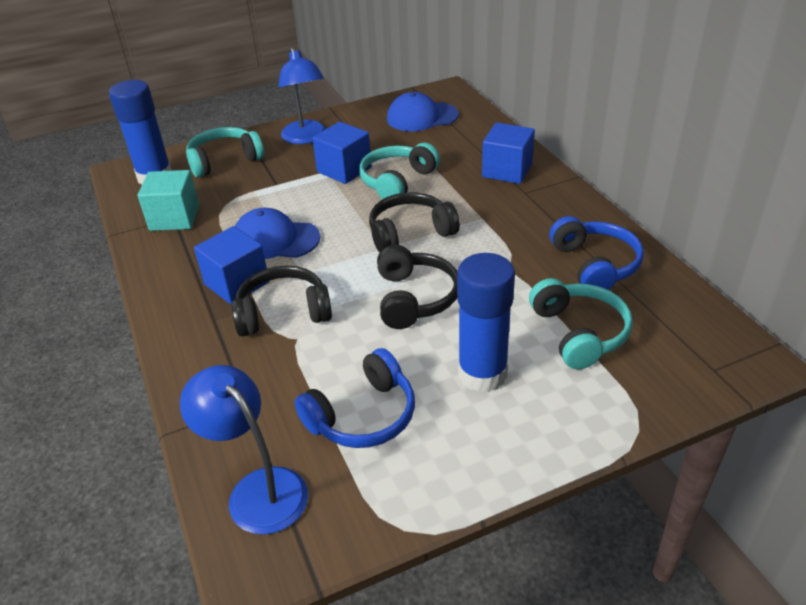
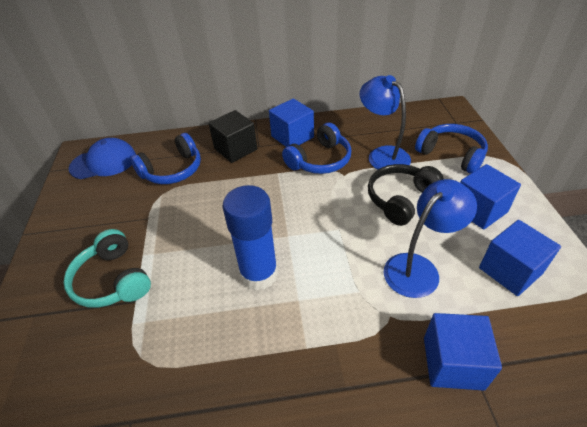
black cube: 0 -> 1
black headphones: 3 -> 1
blue cap: 2 -> 1
blue cube: 3 -> 4
blue glue stick: 2 -> 1
blue headphones: 2 -> 3
turquoise cube: 1 -> 0
turquoise headphones: 3 -> 1

